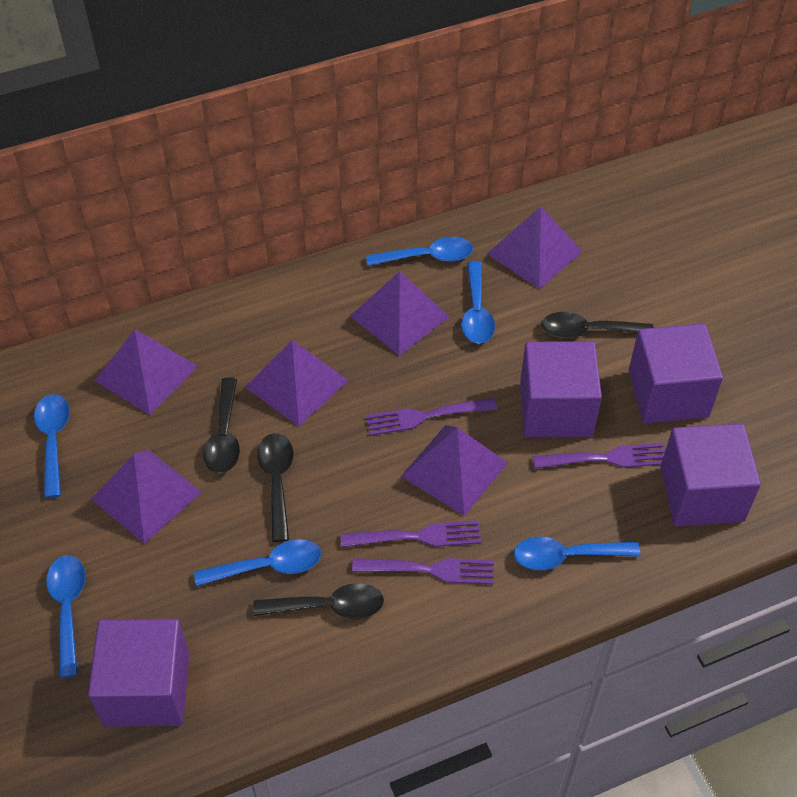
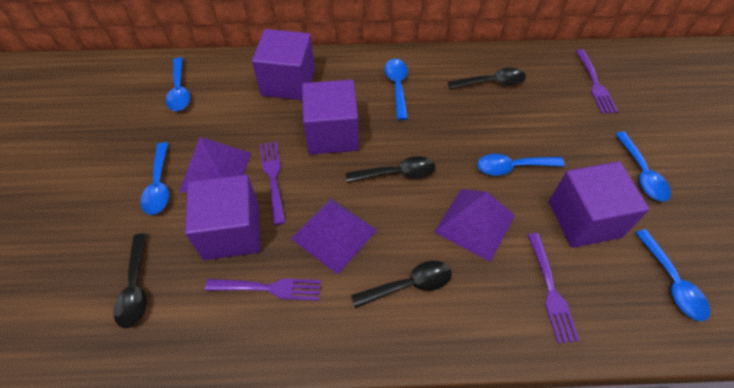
purple pyramid: 6 -> 3

